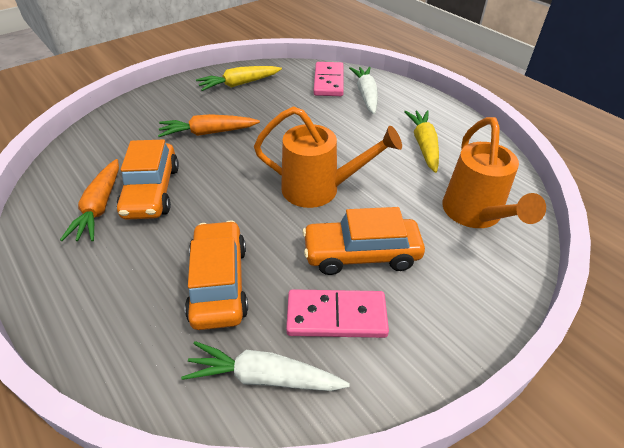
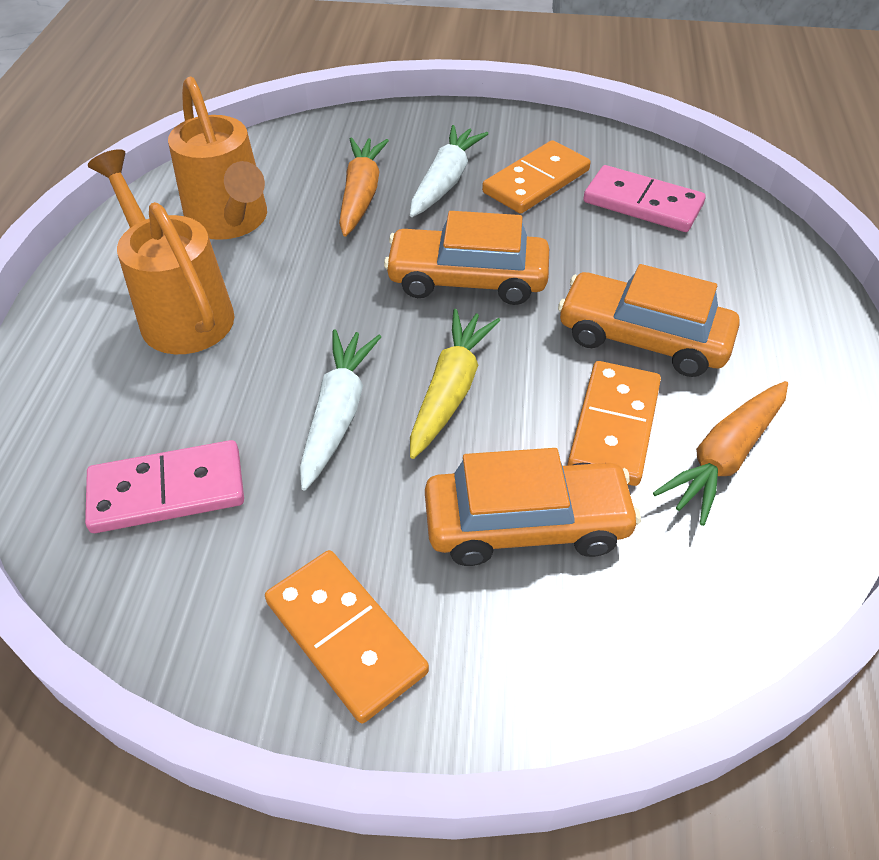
orange domino: 0 -> 3
yellow carrot: 2 -> 1

